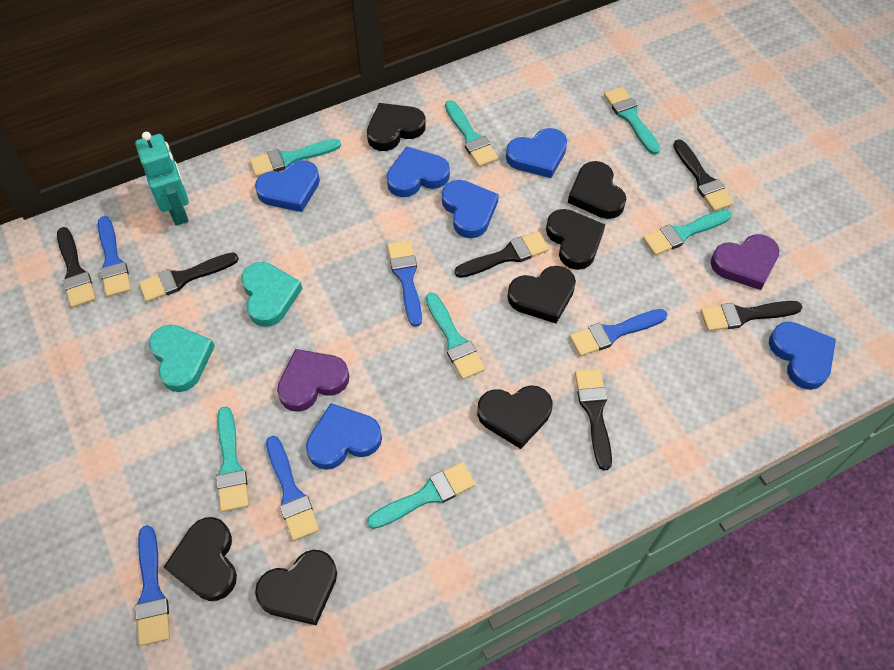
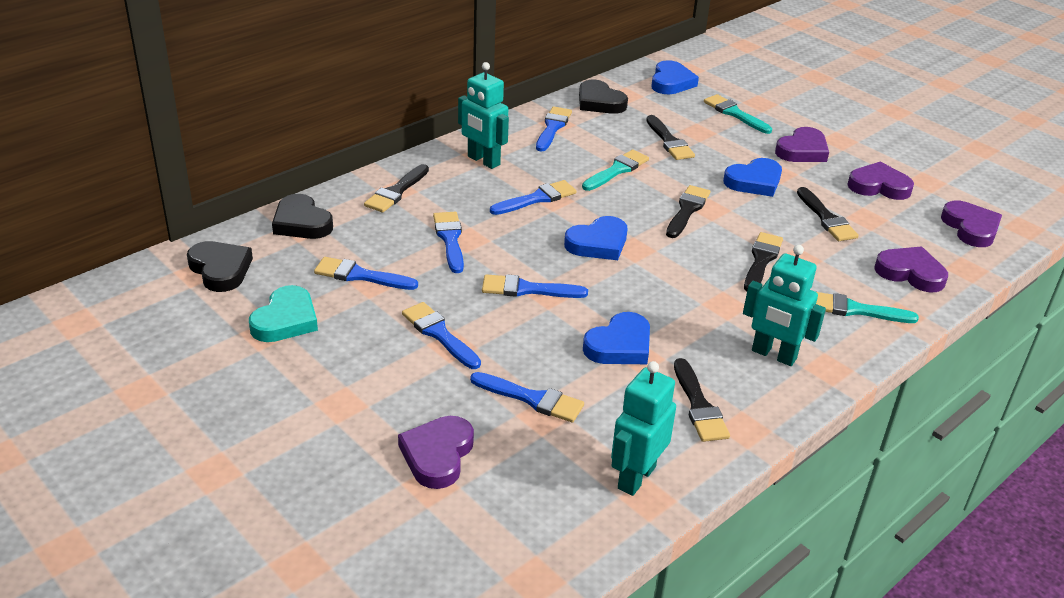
black heart: 7 -> 3
blue brush: 5 -> 7
blue heart: 6 -> 4
purple heart: 2 -> 5
turquoise brush: 7 -> 3
turquoise heart: 2 -> 1
turquoise robot: 1 -> 3

